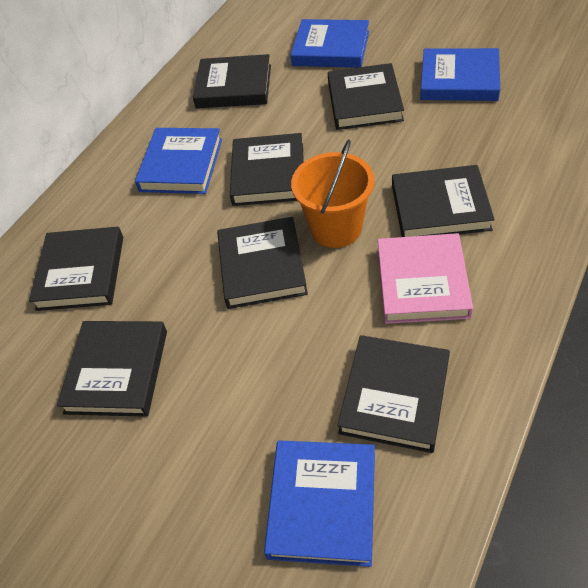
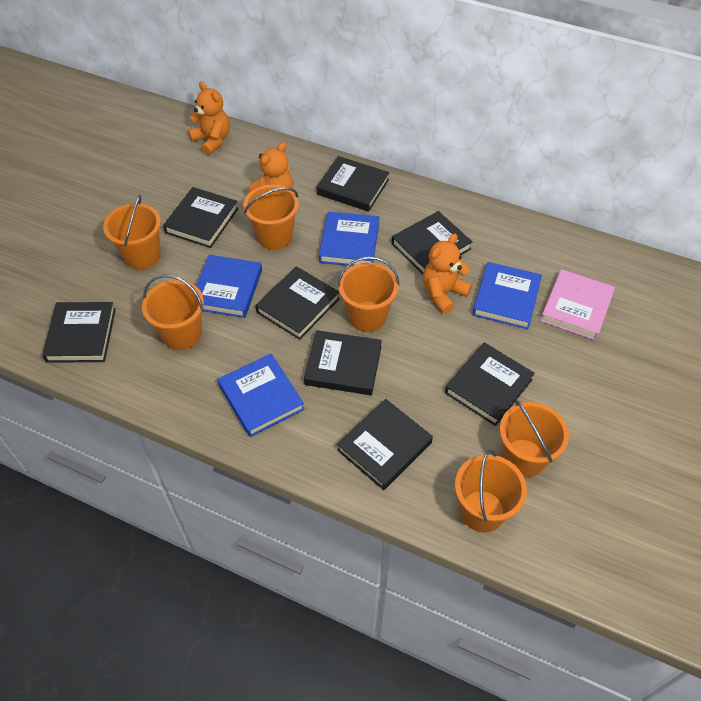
orange bucket: 1 -> 6
orange teddy bear: 0 -> 3

